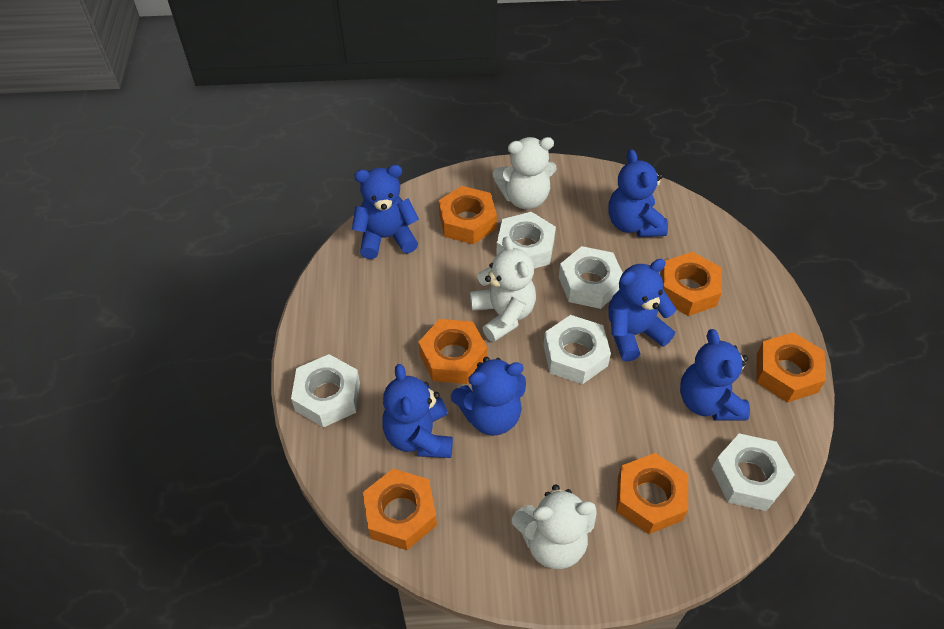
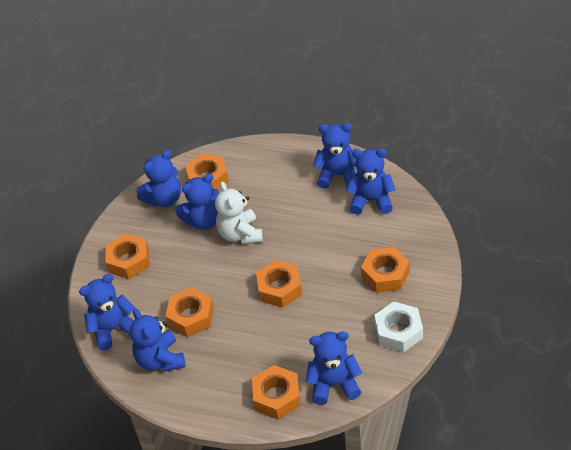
blue teddy bear: 6 -> 7
white nut: 5 -> 1
white teddy bear: 3 -> 1

